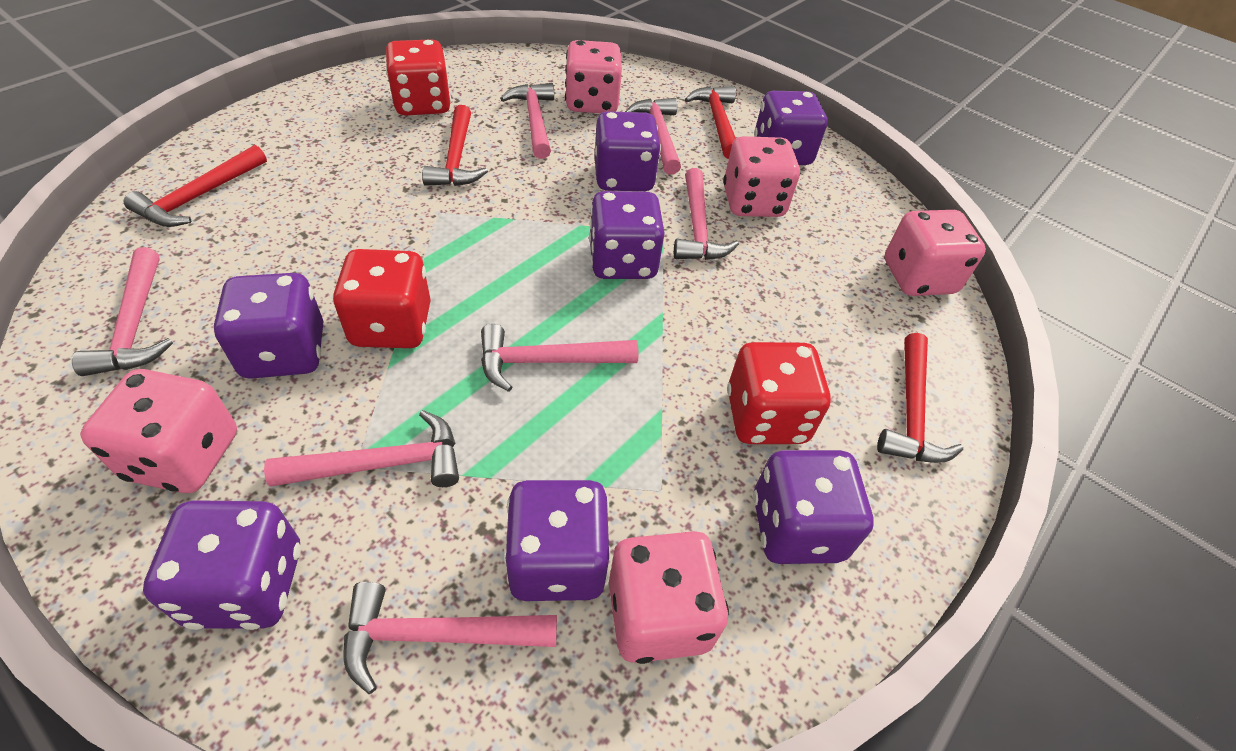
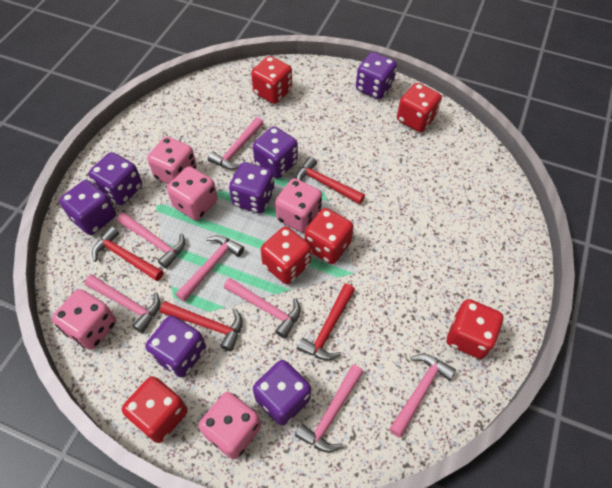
red dice: 3 -> 6

